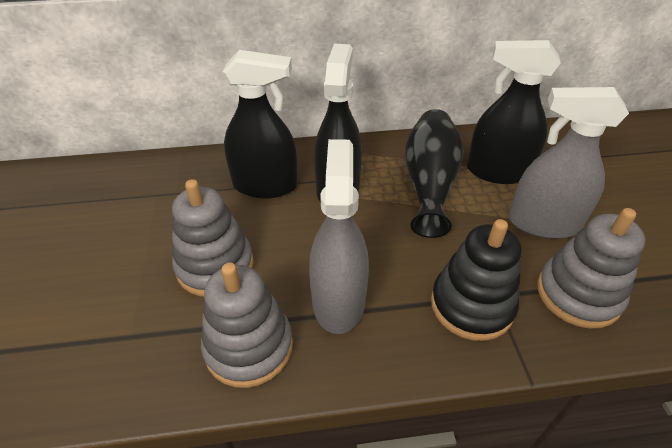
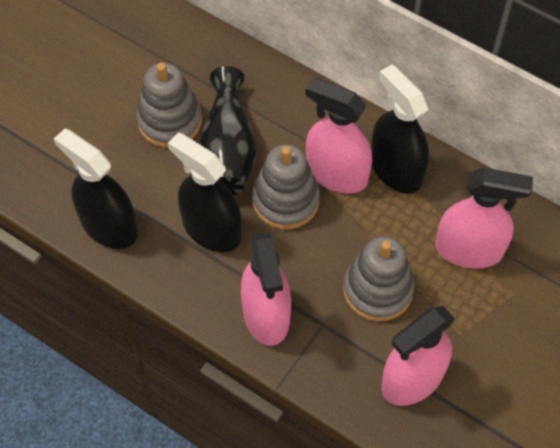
black stacking toy: 1 -> 0
grey spray bottle: 2 -> 0
pink spray bottle: 0 -> 4

